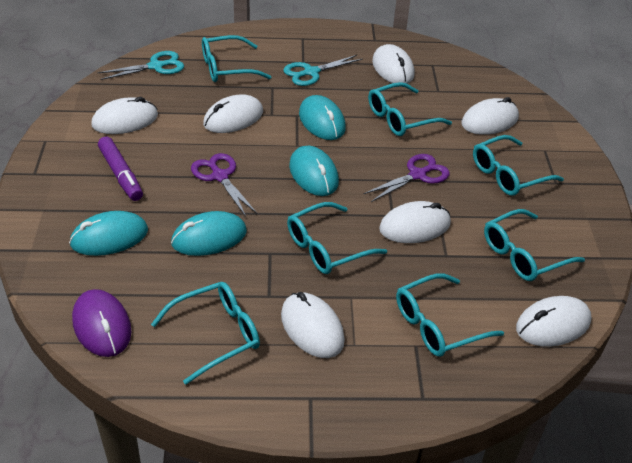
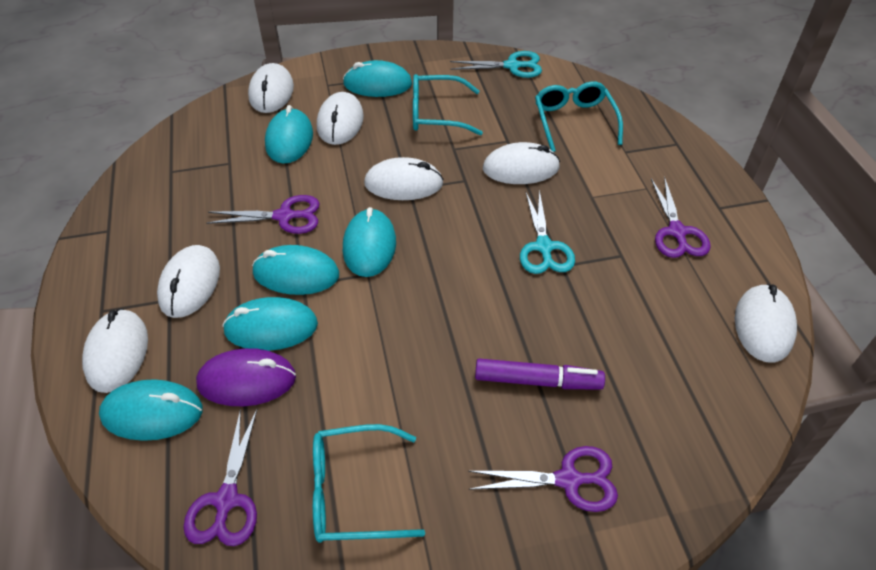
purple scissors: 2 -> 4
turquoise glasses: 7 -> 3
turquoise mouse: 4 -> 6

